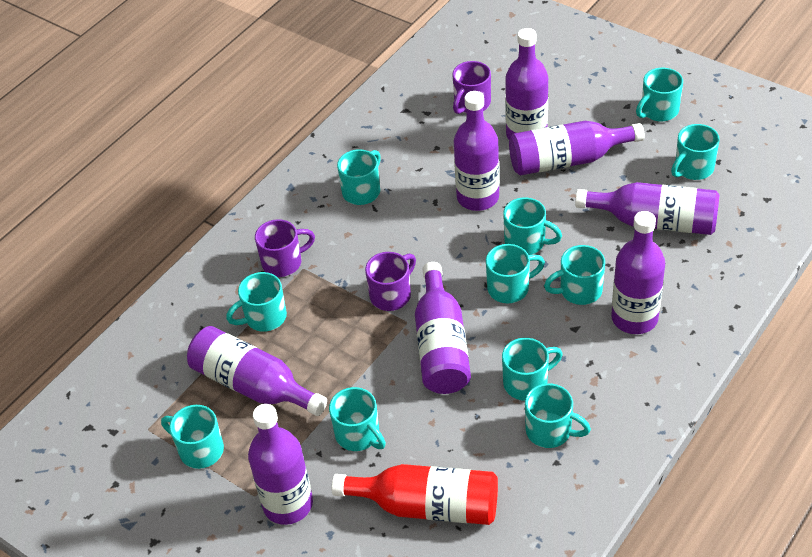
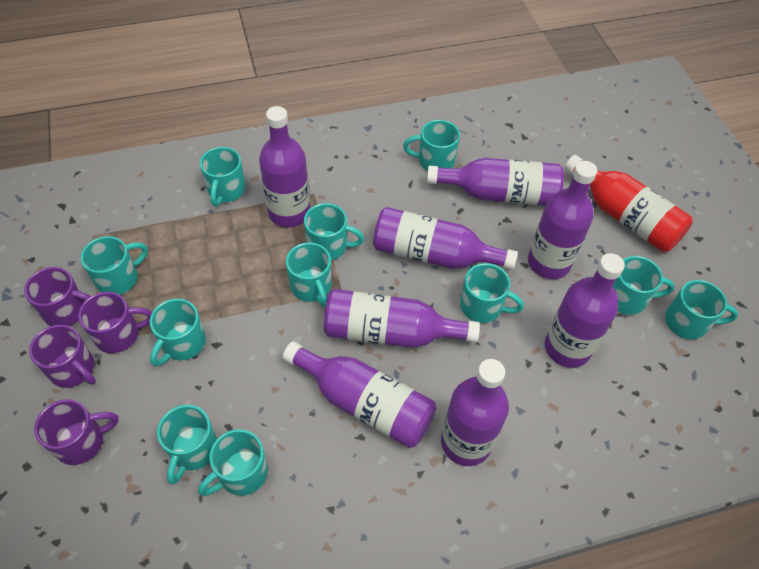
purple mug: 3 -> 4

